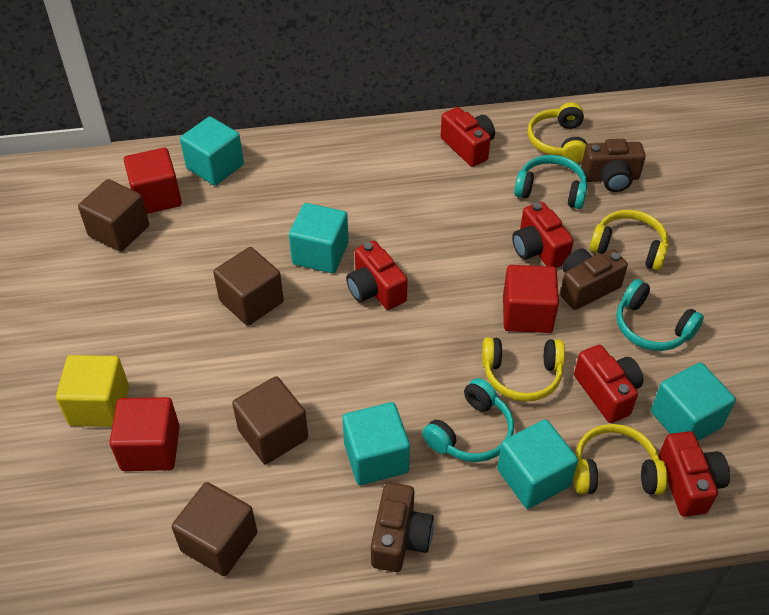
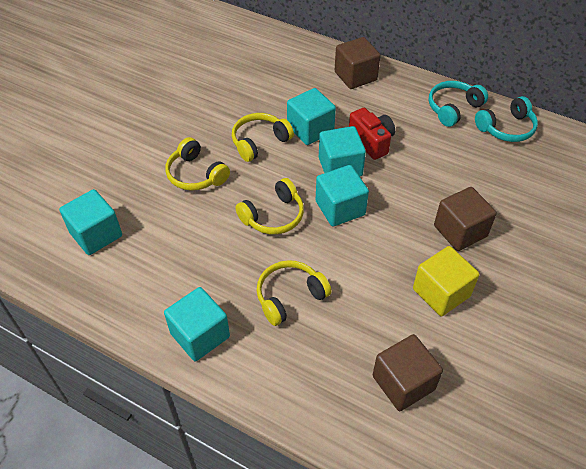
brown camera: 3 -> 0
brown cube: 4 -> 3
red camera: 5 -> 1
red cube: 3 -> 0
turquoise headphones: 3 -> 2

